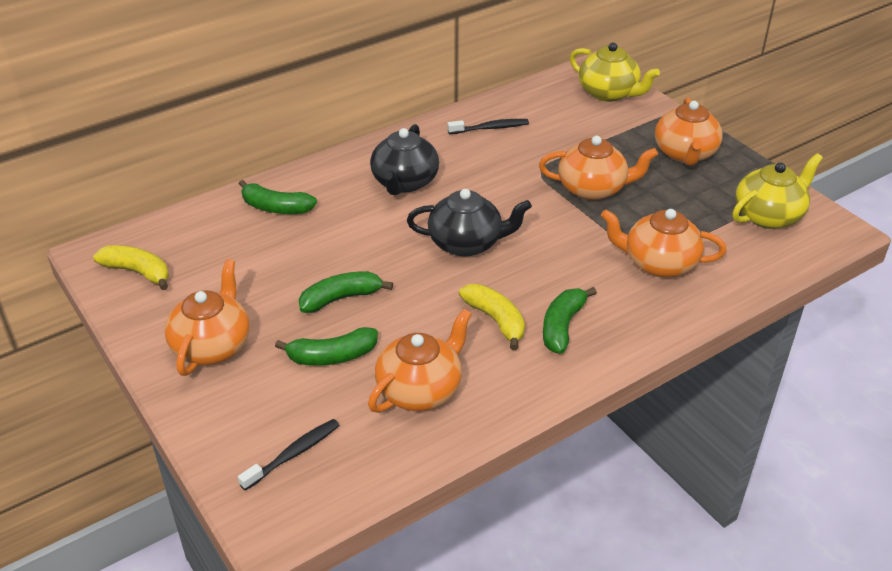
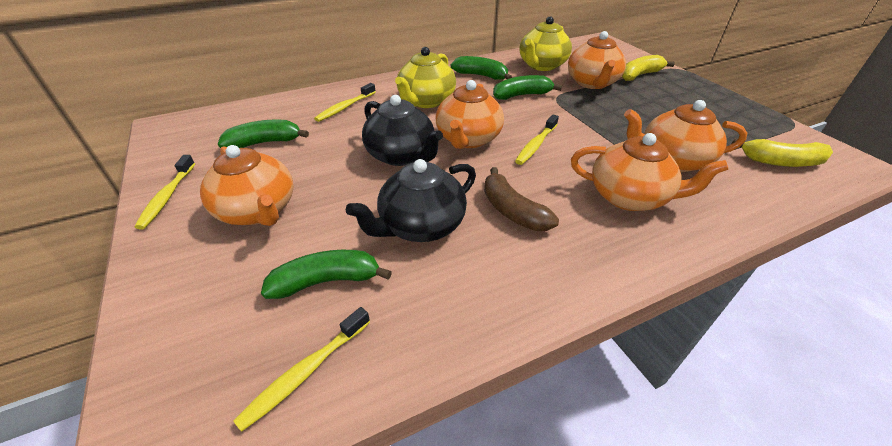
black toothbrush: 2 -> 0
brown banana: 0 -> 1
yellow toothbrush: 0 -> 4

